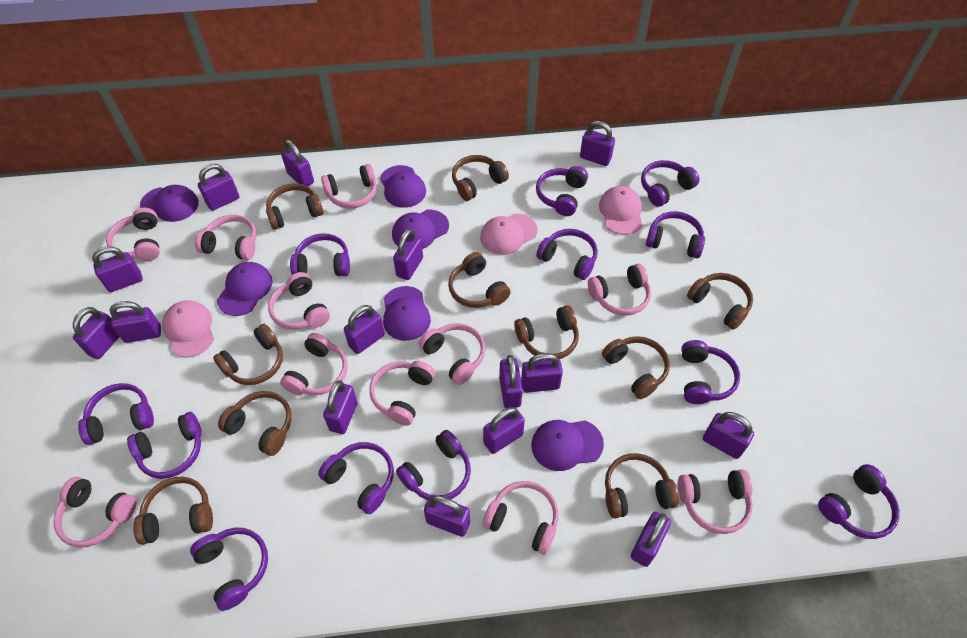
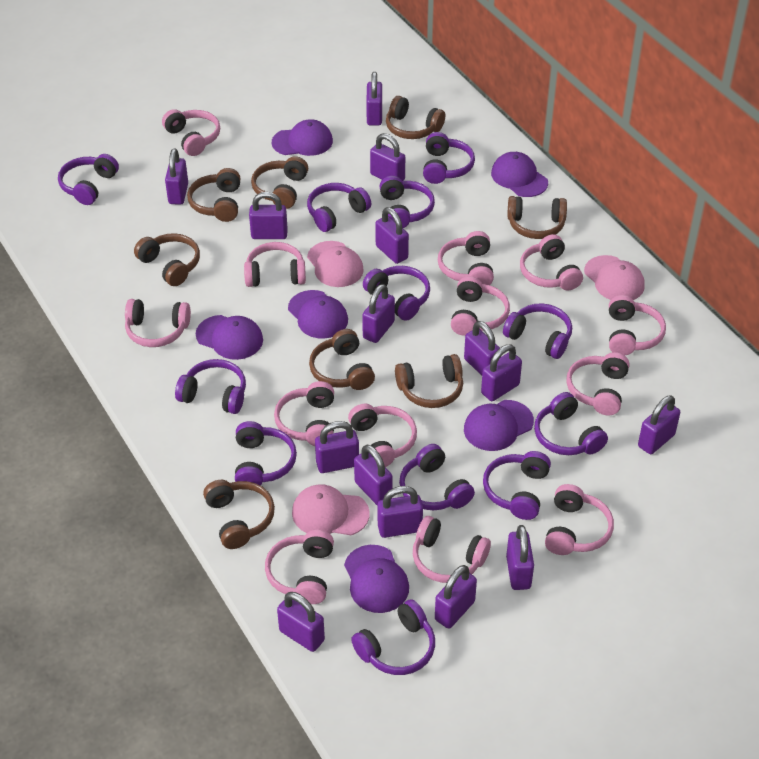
brown headphones: 10 -> 8
pink headphones: 11 -> 13

